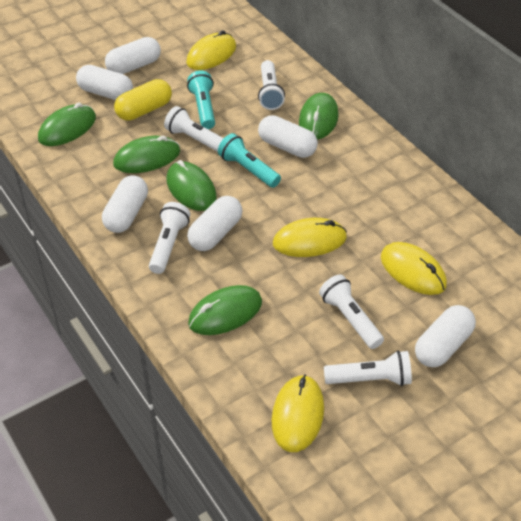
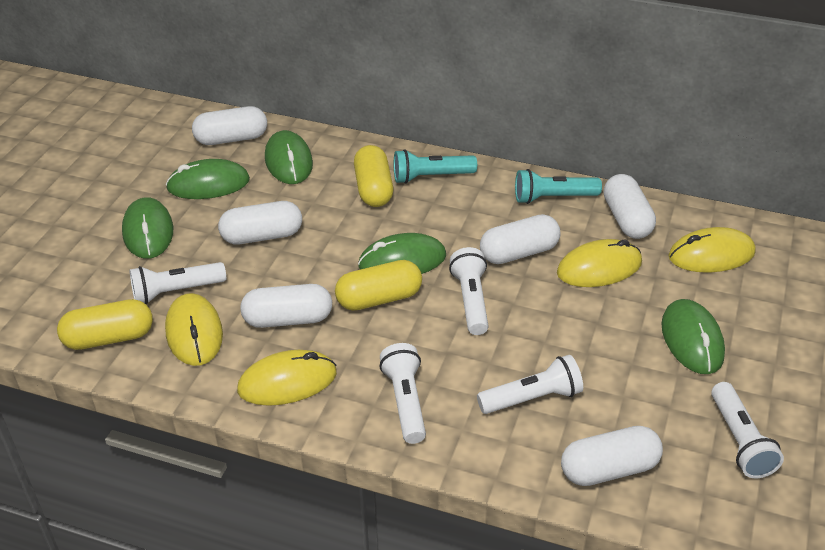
yellow capsule: 1 -> 3

